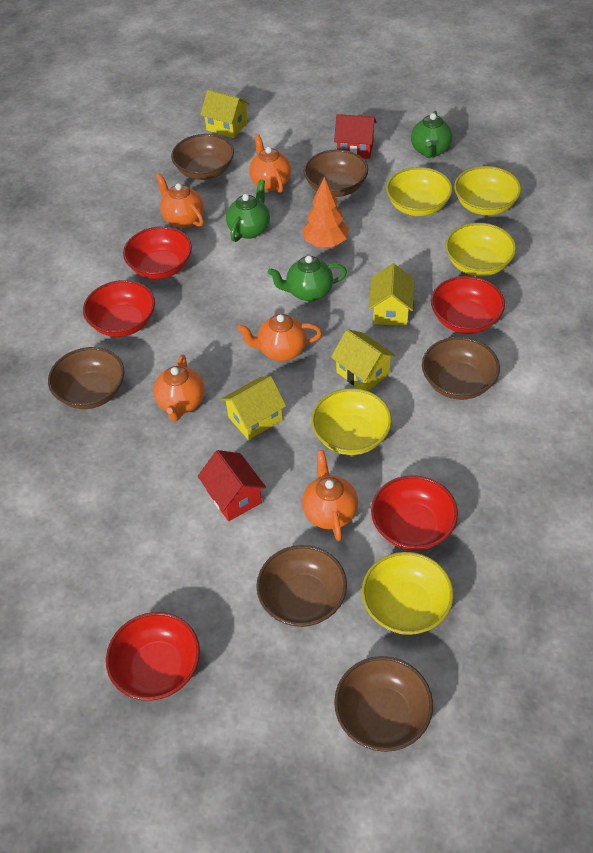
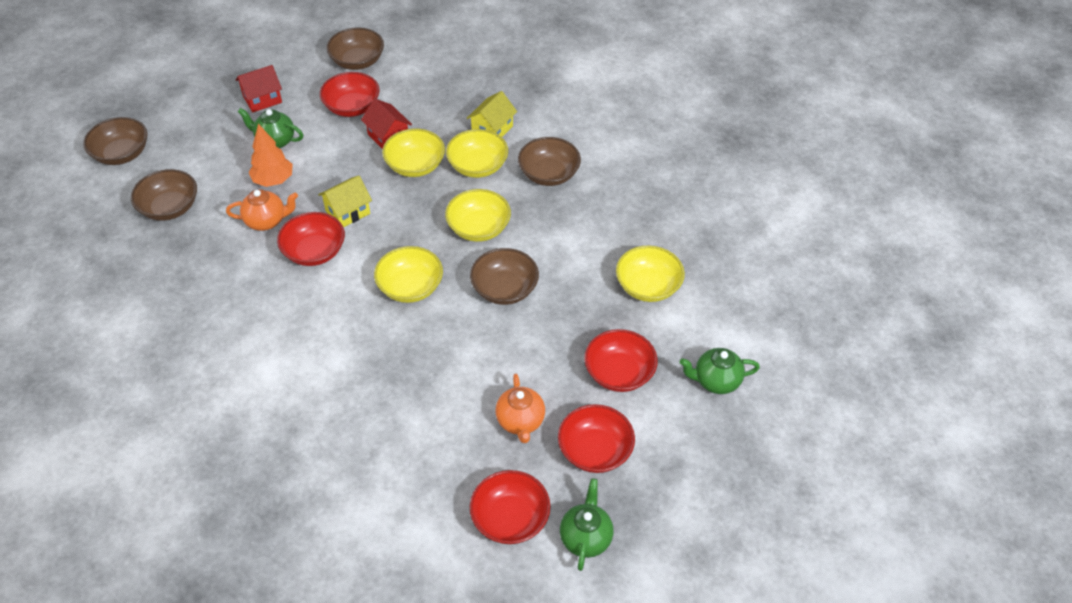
brown bowl: 6 -> 5
orange teapot: 5 -> 2
yellow house: 4 -> 2

